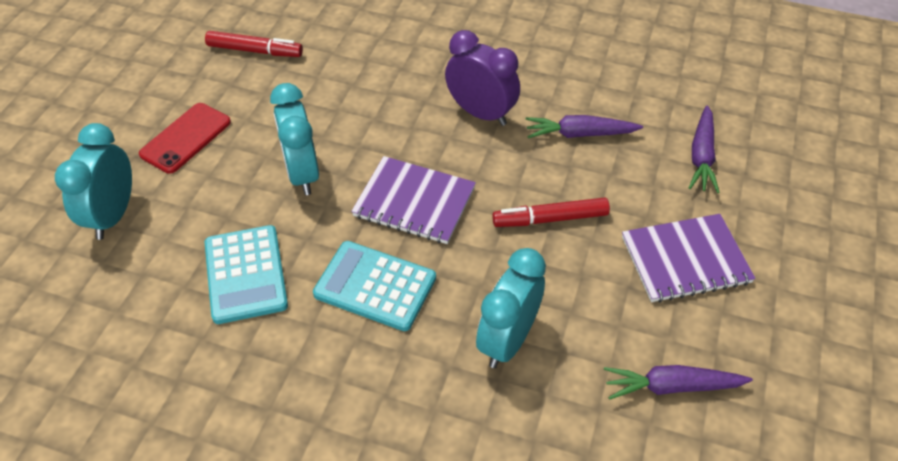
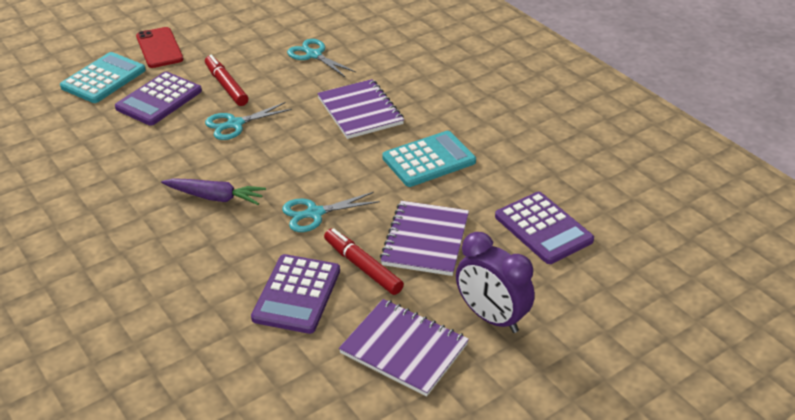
purple calculator: 0 -> 3
purple carrot: 3 -> 1
purple notebook: 2 -> 3
turquoise clock: 3 -> 0
turquoise scissors: 0 -> 3

